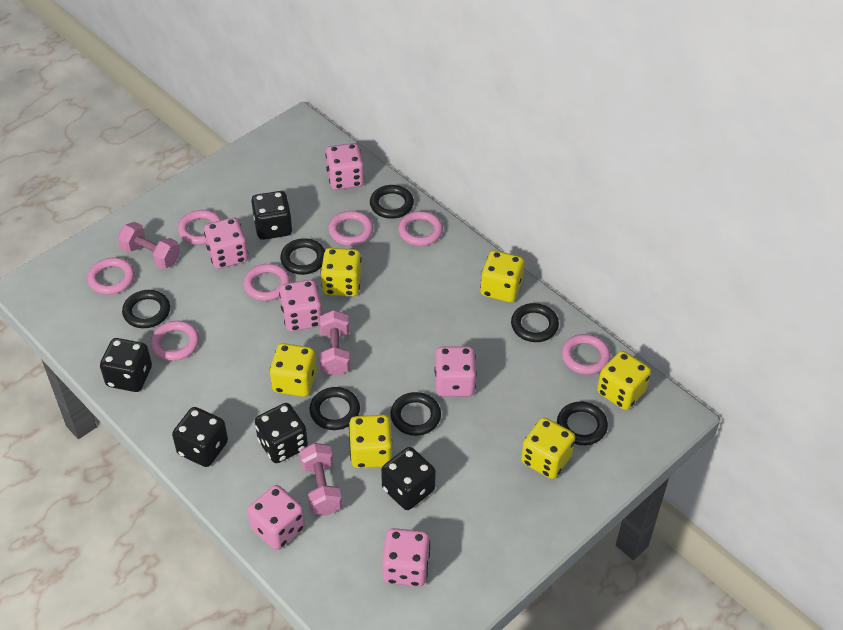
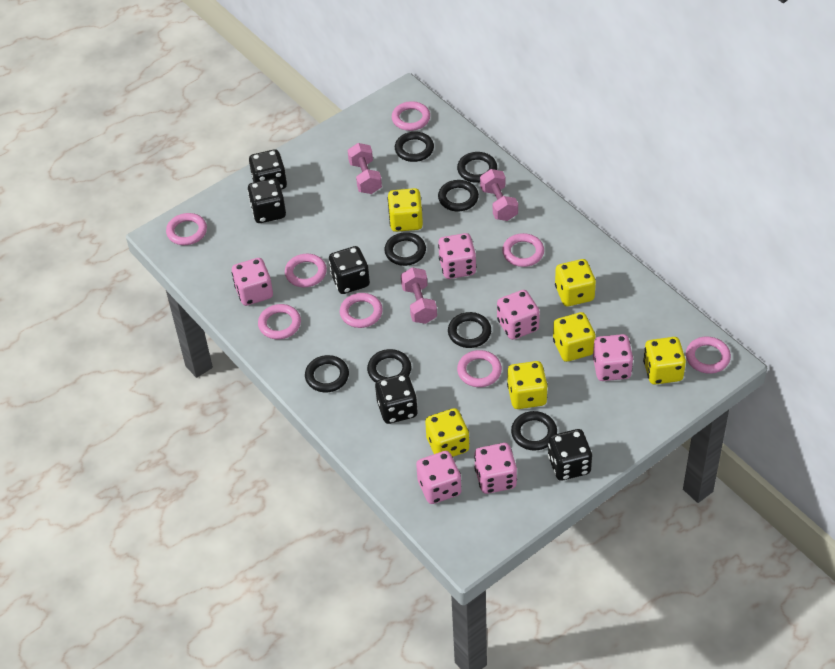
black ring: 7 -> 8
pink ring: 7 -> 8

